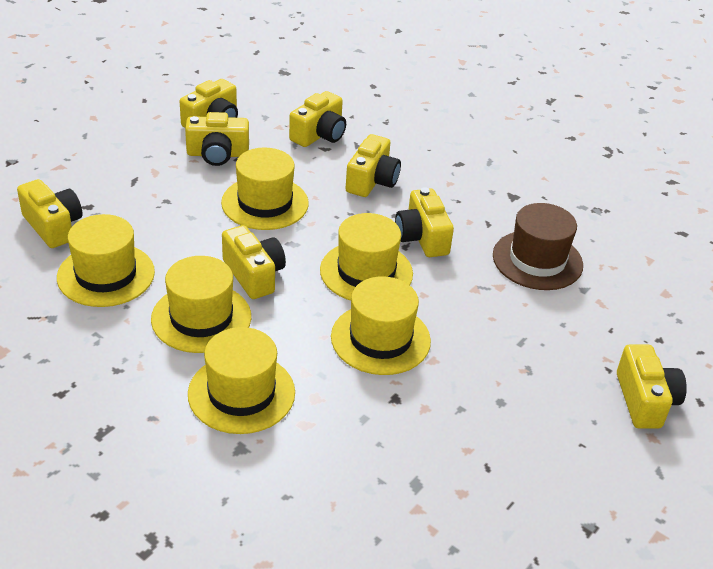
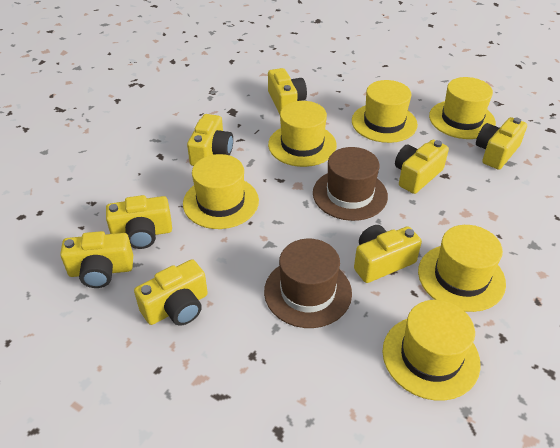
brown hat: 1 -> 2

